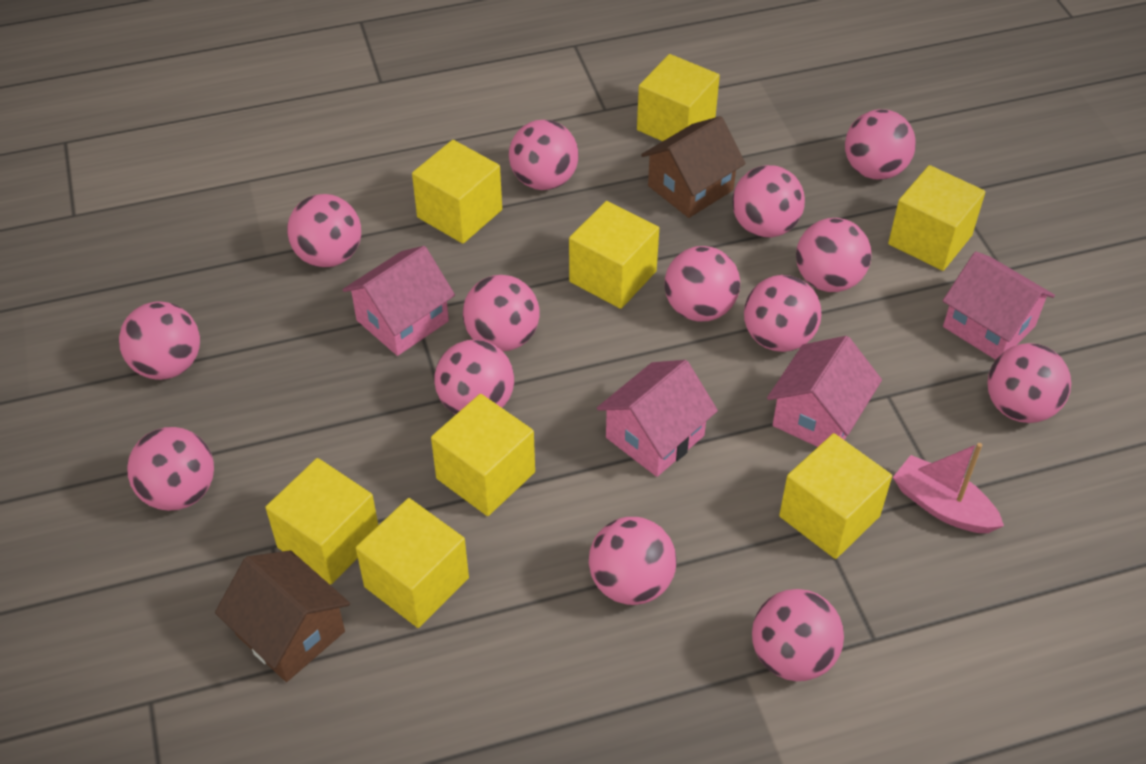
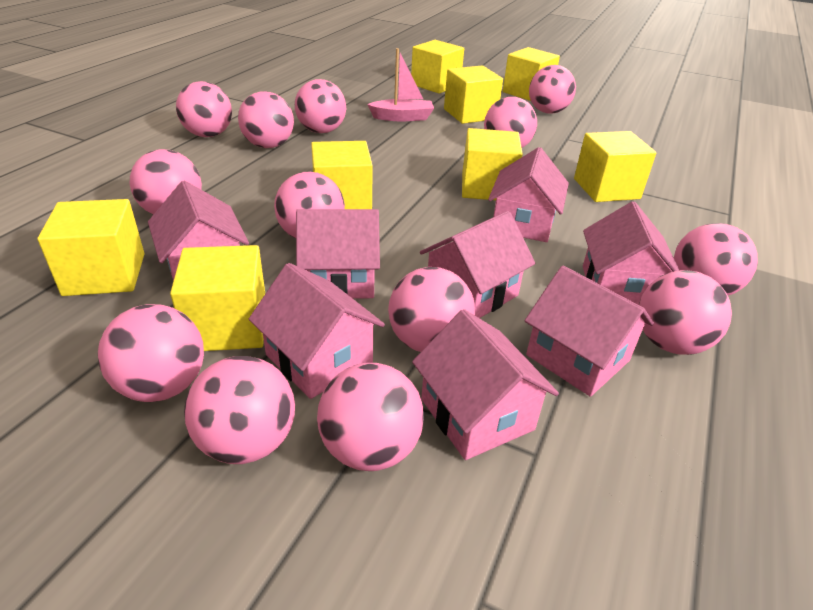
brown house: 2 -> 0
pink ball: 14 -> 13
pink house: 4 -> 8

